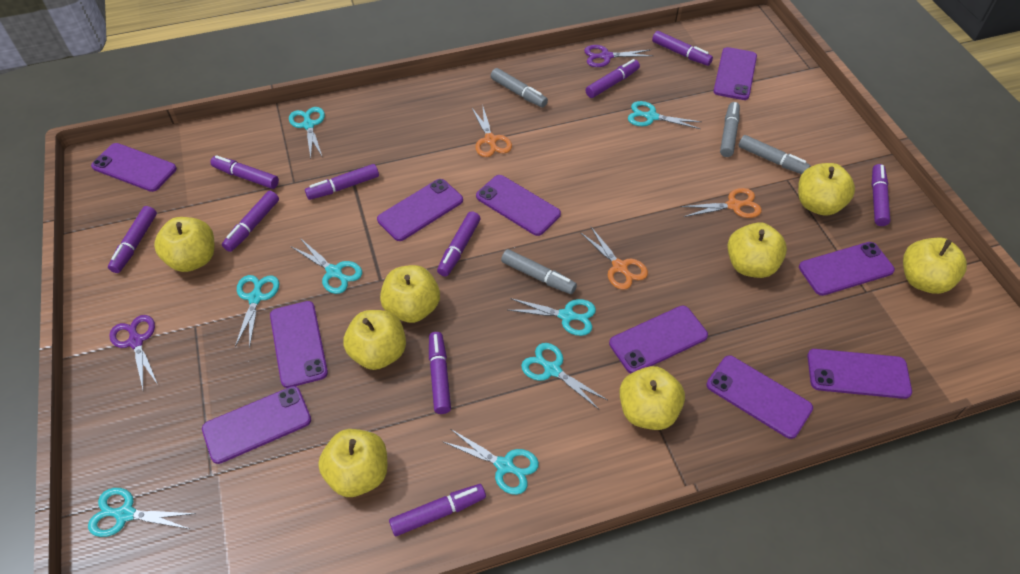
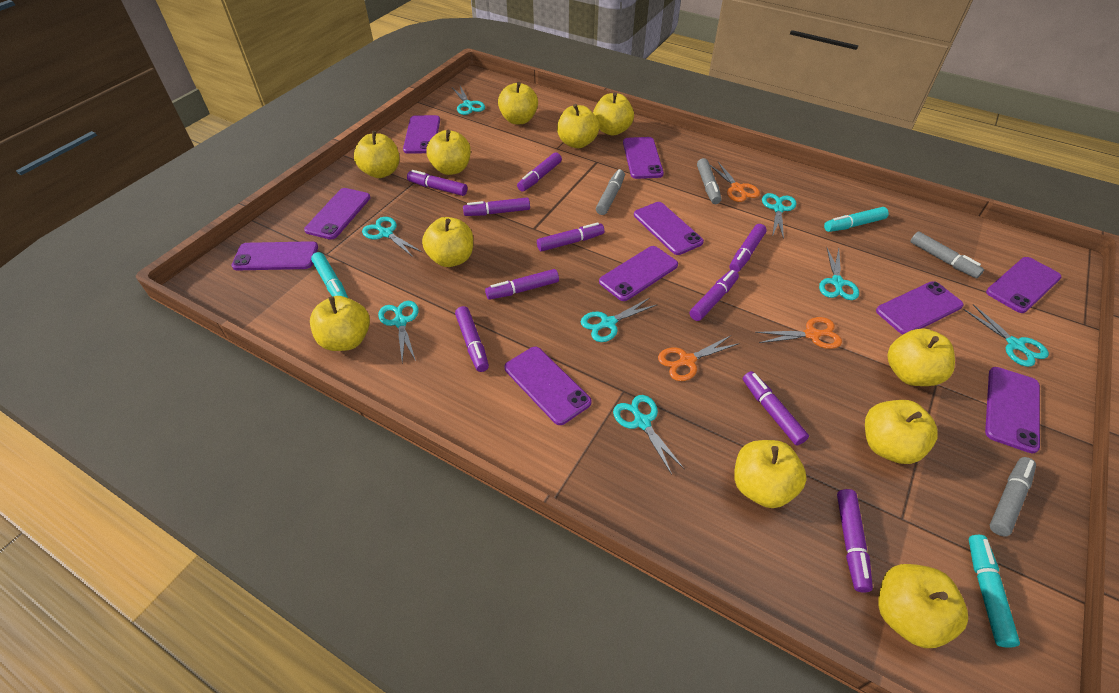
purple scissors: 2 -> 0
turquoise marker: 0 -> 3
yellow apple: 8 -> 11

